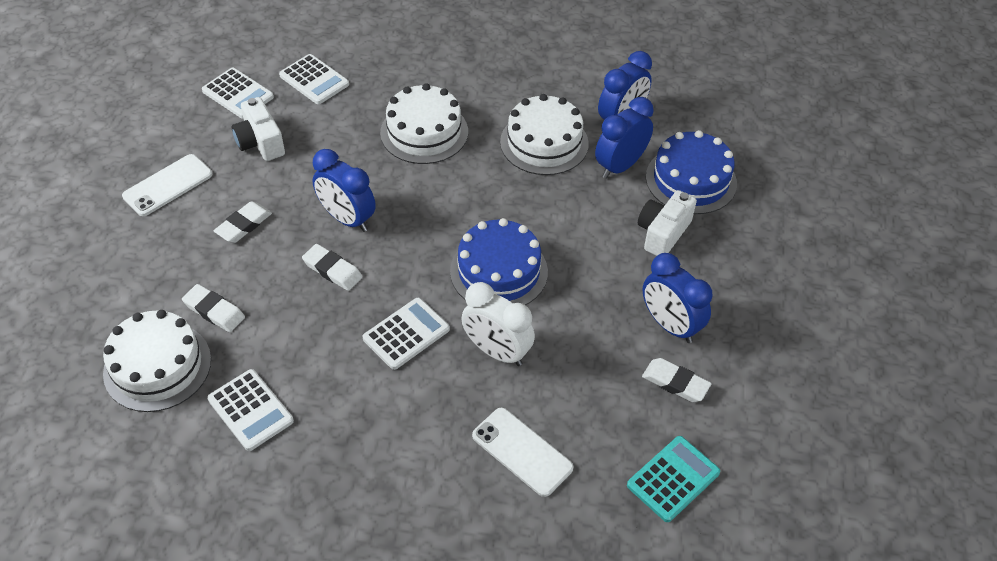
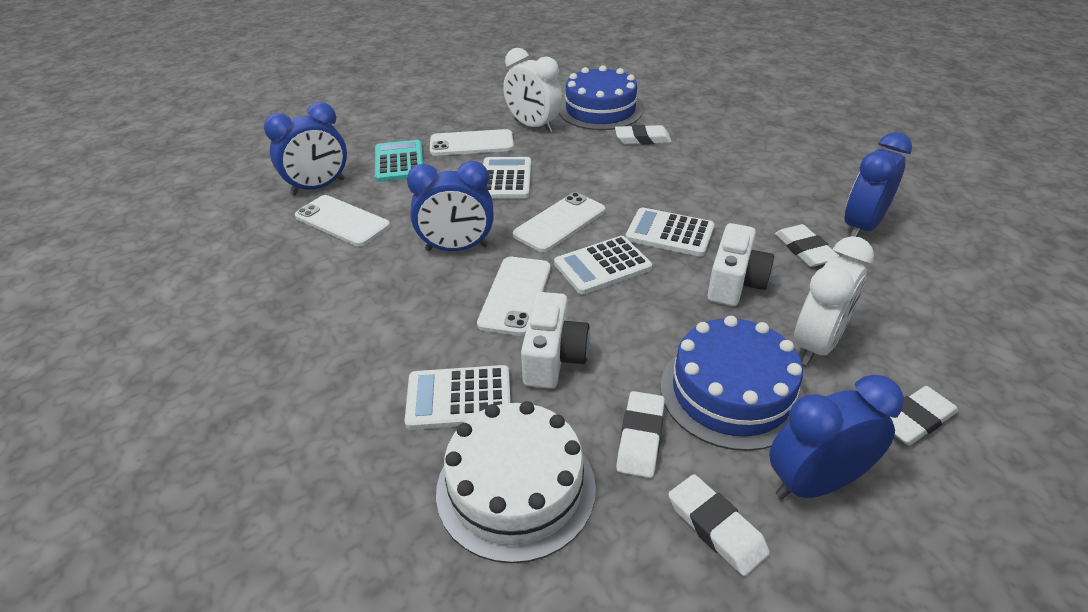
white cake: 3 -> 1
white clock: 1 -> 2
white eraser: 4 -> 5
white phone: 2 -> 4

